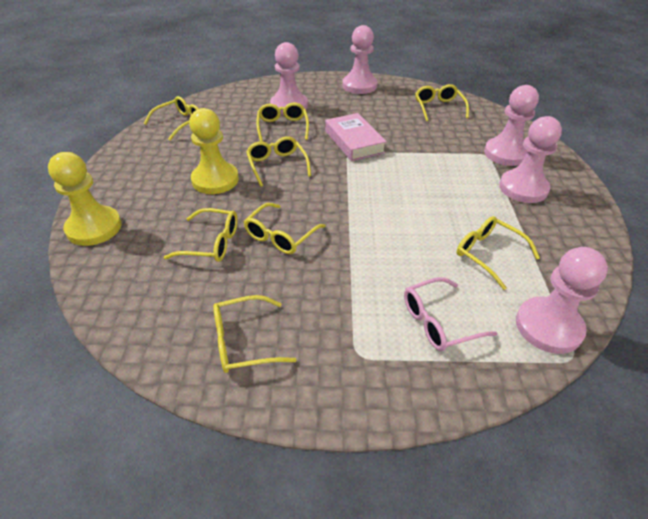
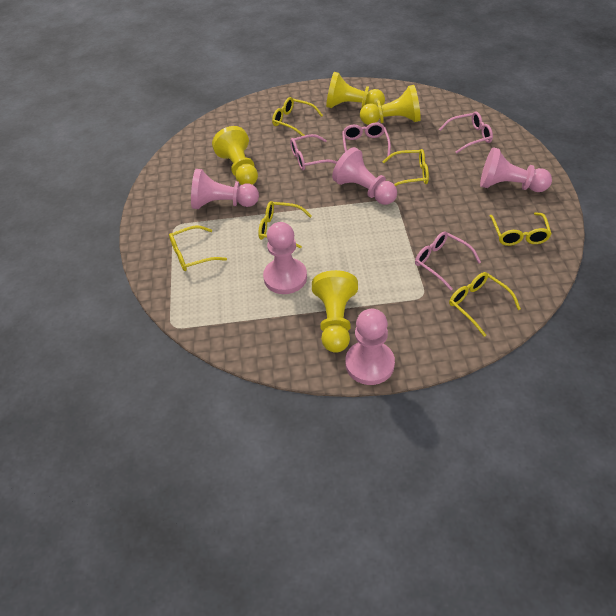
pink book: 1 -> 0
pink glasses: 1 -> 4
yellow glasses: 8 -> 6
yellow pawn: 2 -> 4

